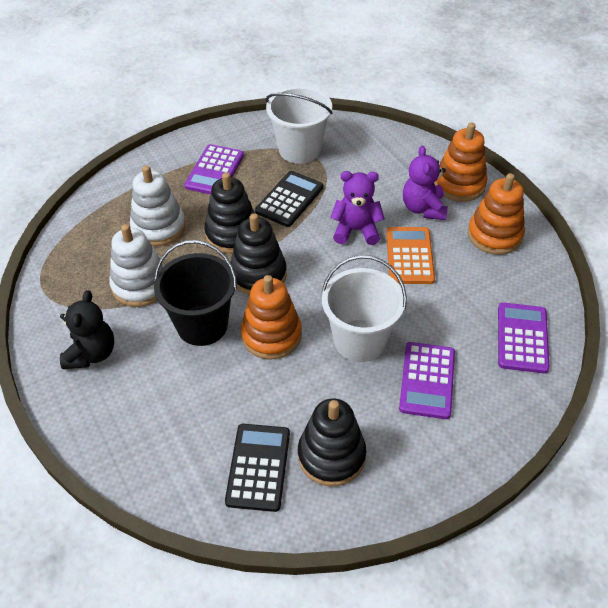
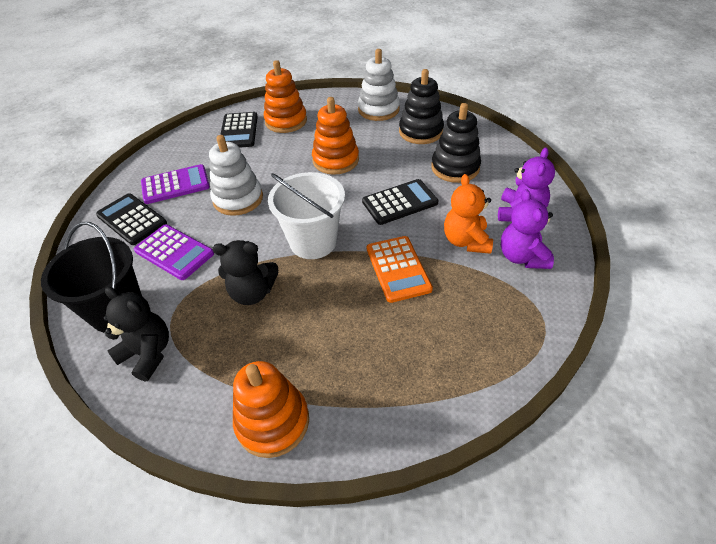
black calculator: 2 -> 3
black stacking toy: 3 -> 2
black teddy bear: 1 -> 2
orange teddy bear: 0 -> 1
purple calculator: 3 -> 2
white bucket: 2 -> 1

